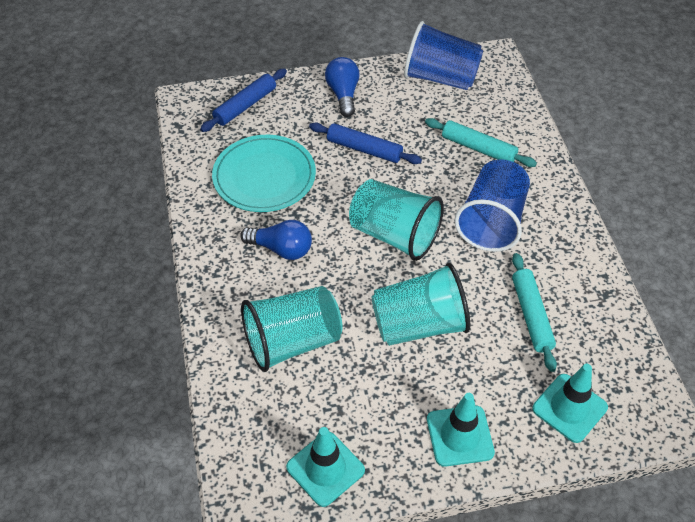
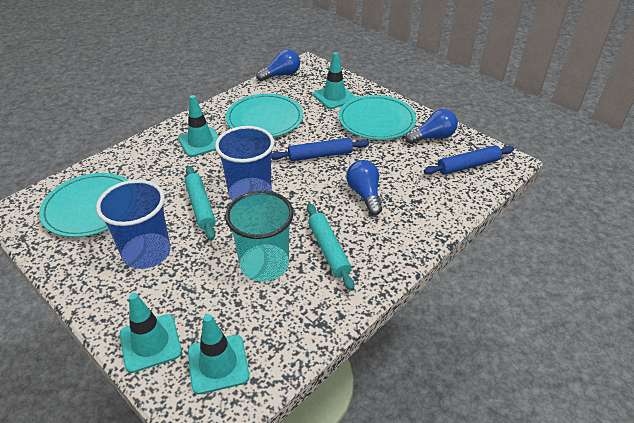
blue light bulb: 2 -> 3
turquoise cup: 3 -> 1
turquoise plate: 1 -> 3
turquoise traffic cone: 3 -> 4

